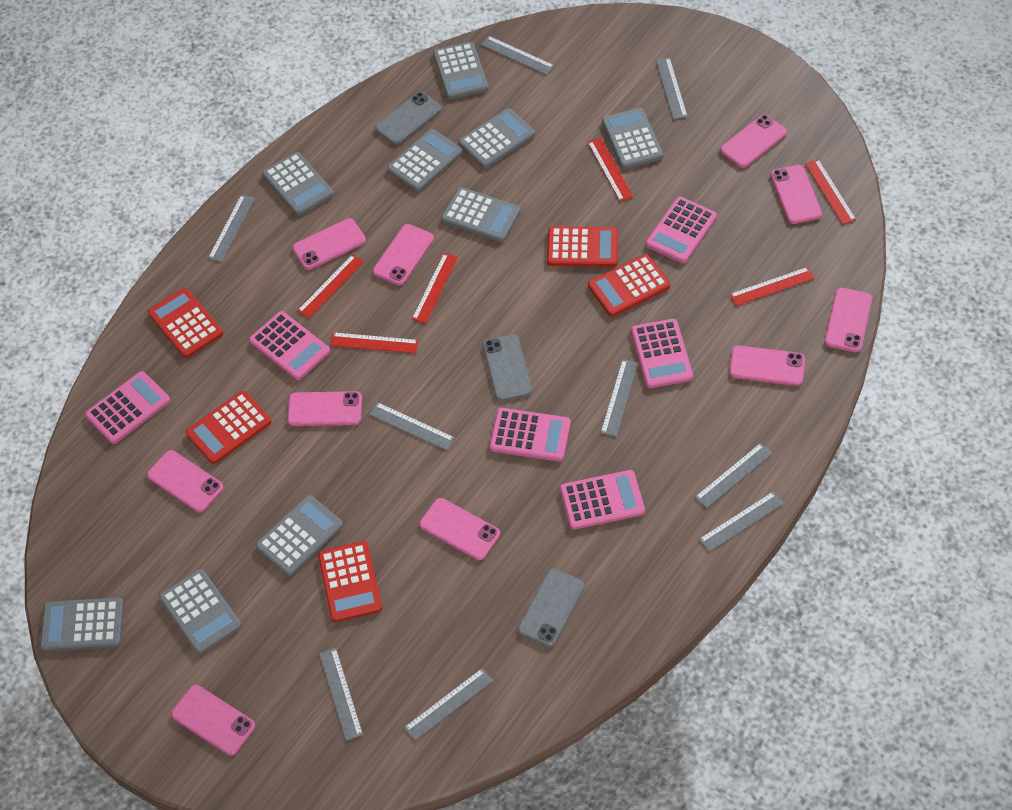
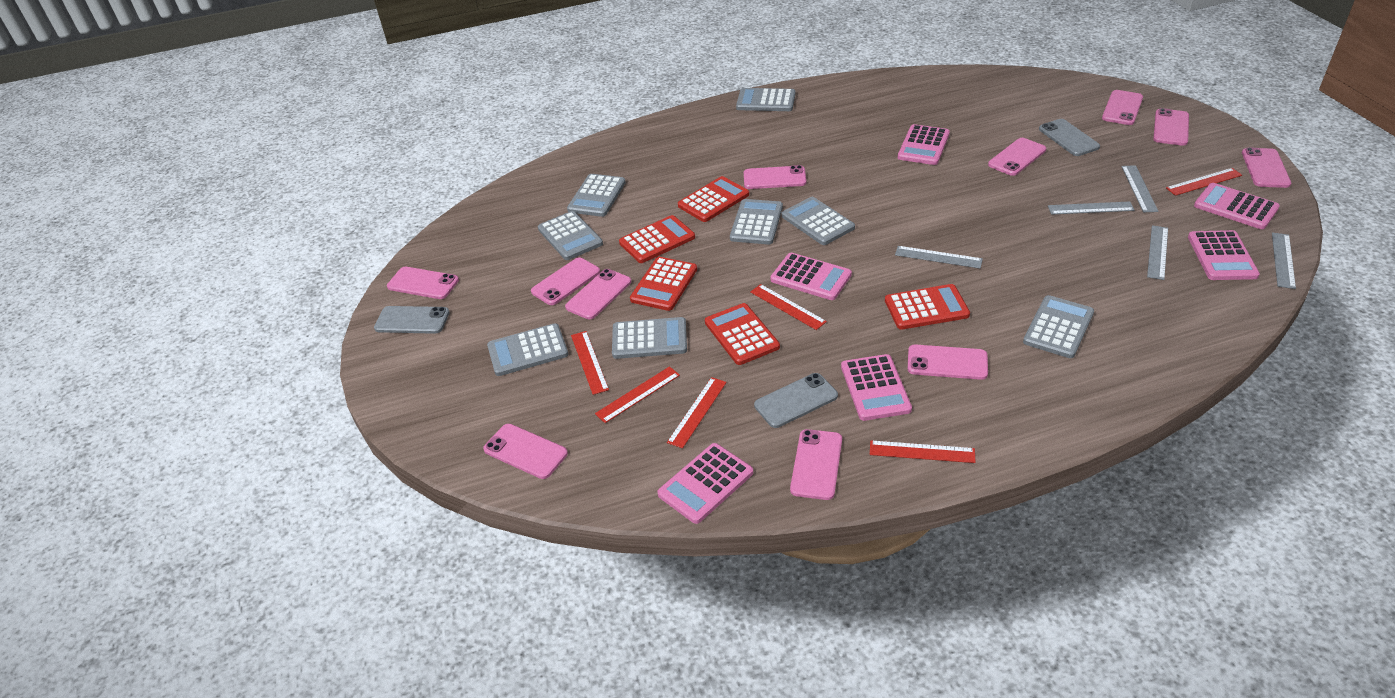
grey calculator: 9 -> 8
grey ruler: 9 -> 5
pink phone: 10 -> 11

